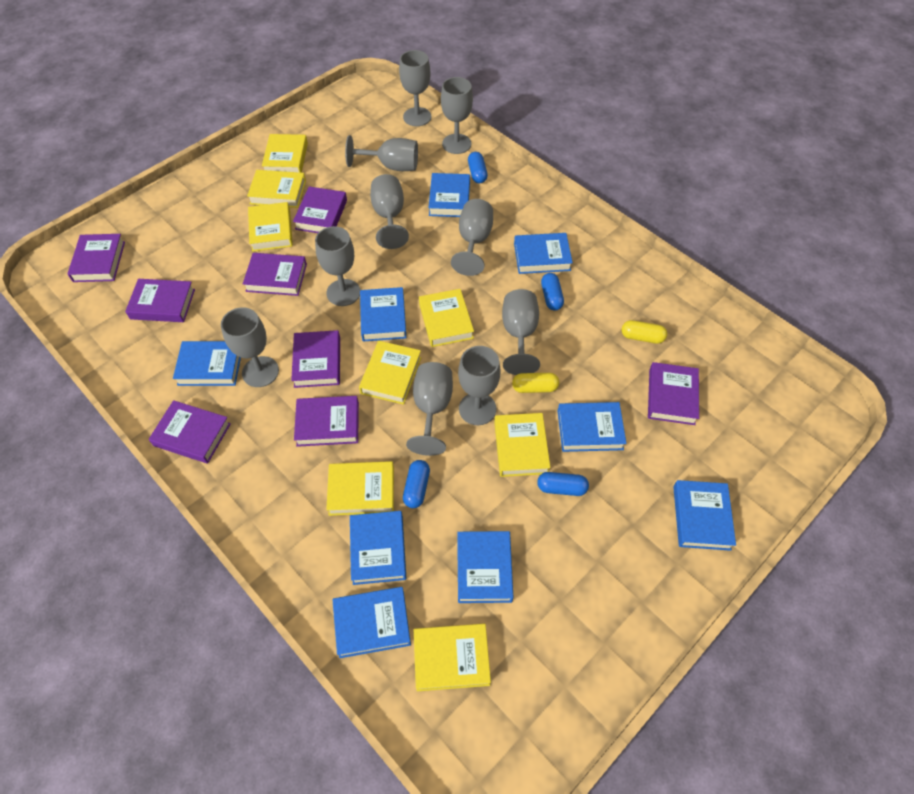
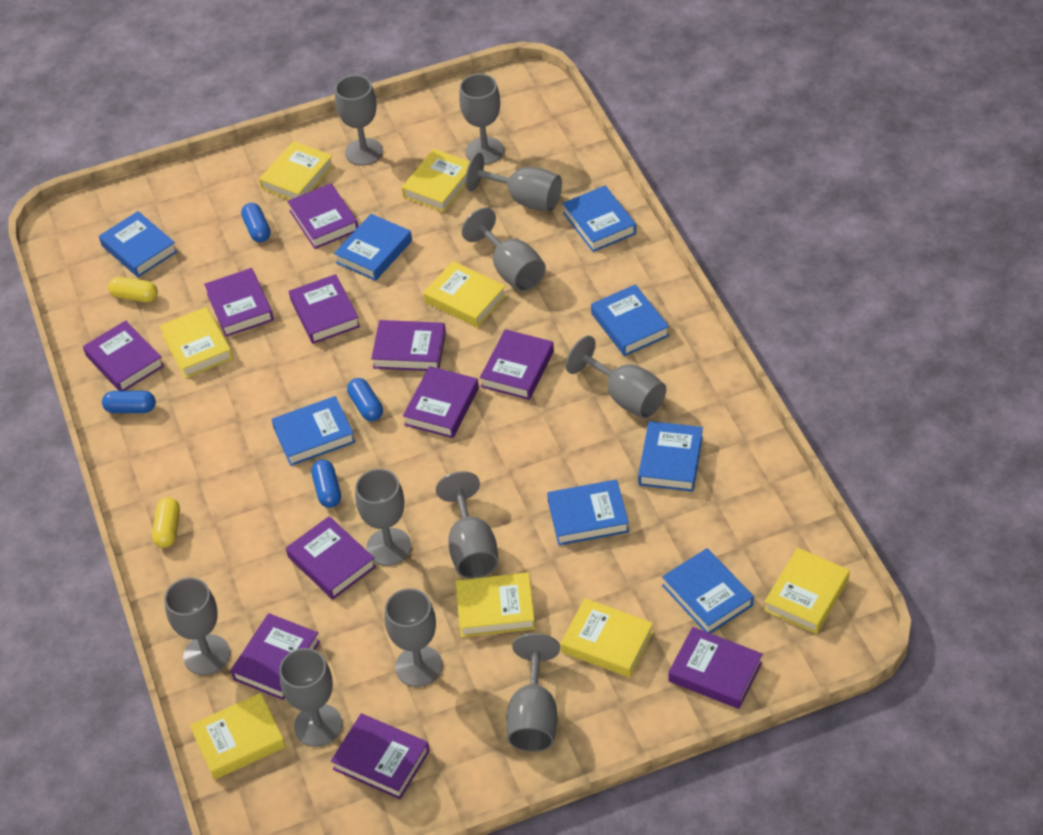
blue book: 9 -> 8
grey goblet: 10 -> 11
purple book: 8 -> 11

